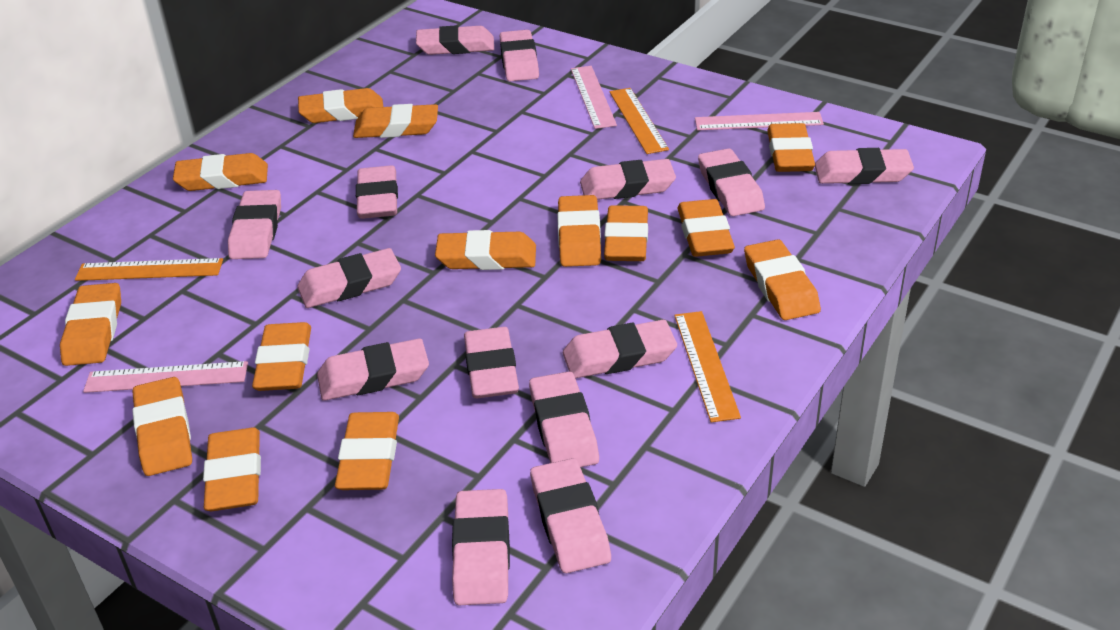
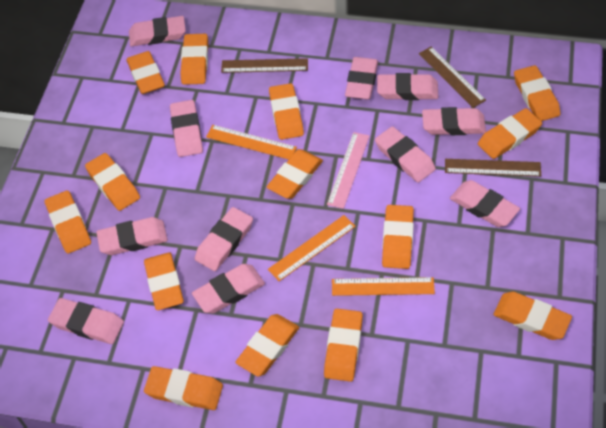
brown ruler: 0 -> 3
pink eraser: 14 -> 11
pink ruler: 3 -> 1

